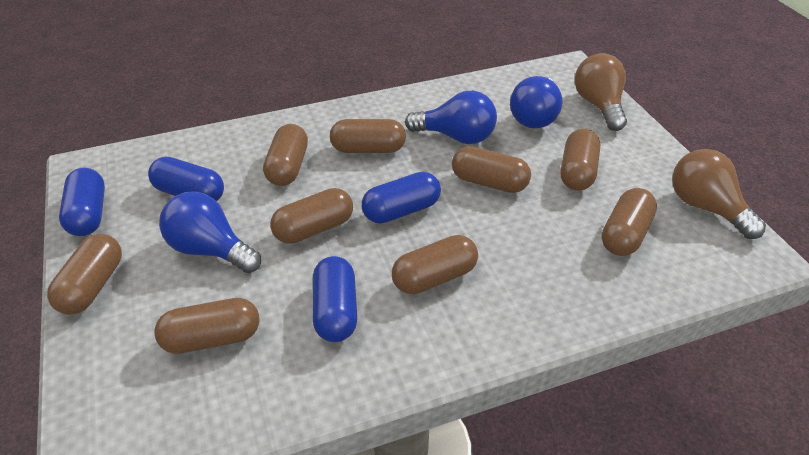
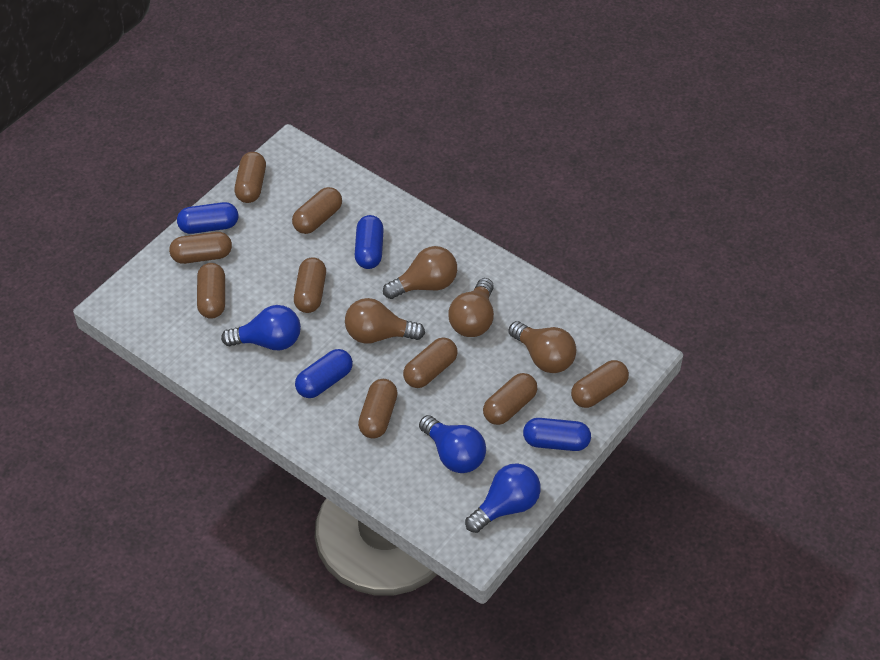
brown light bulb: 2 -> 4

